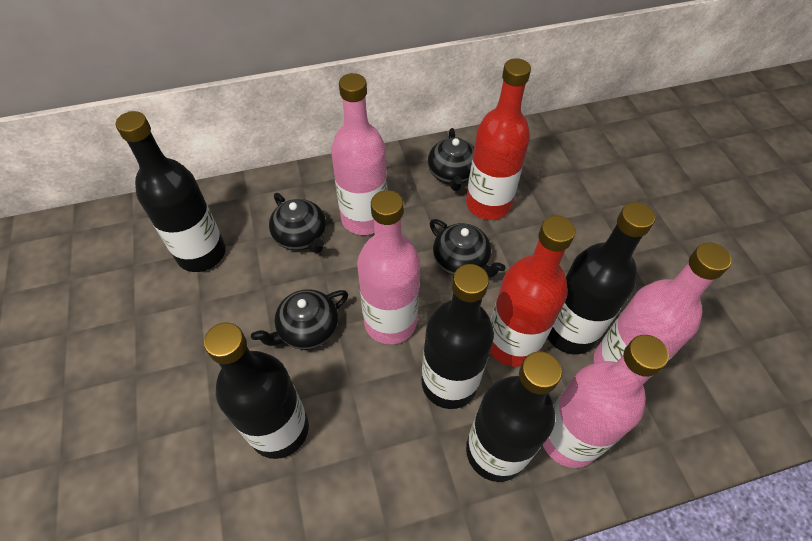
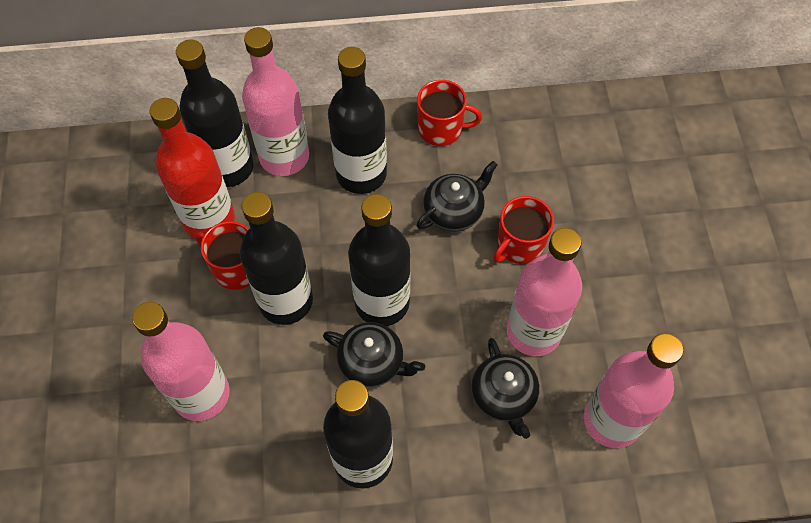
black teapot: 4 -> 3
red bottle: 2 -> 1
red mug: 0 -> 3

